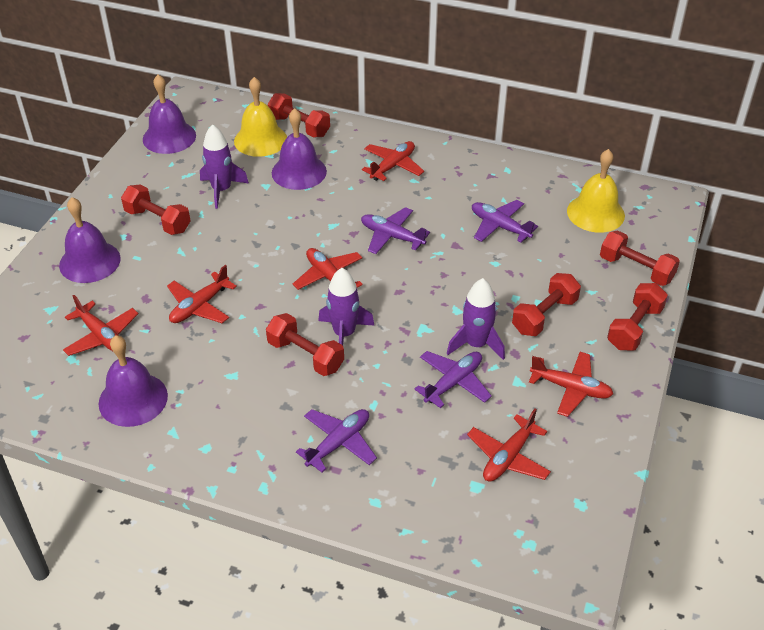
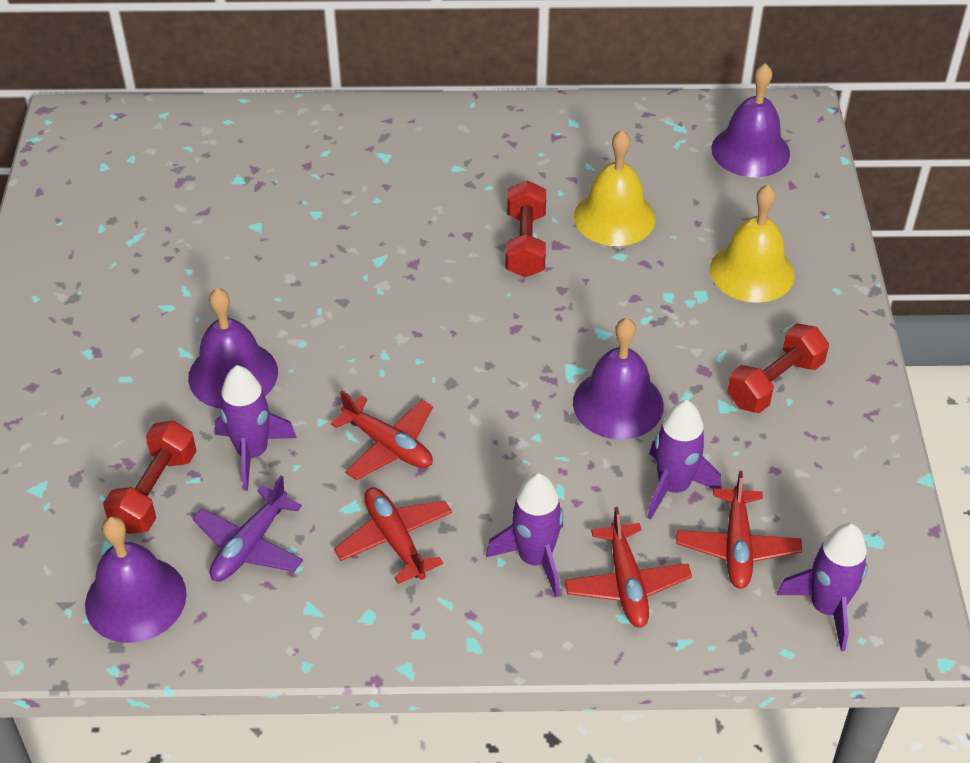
purple plane: 4 -> 1
purple rocket: 3 -> 4
red dumbbell: 6 -> 3
red plane: 6 -> 4

